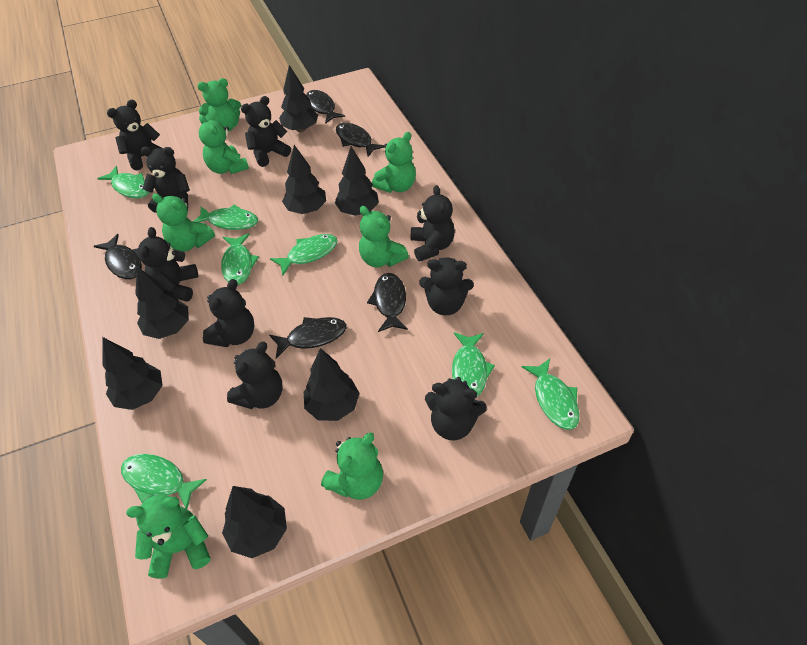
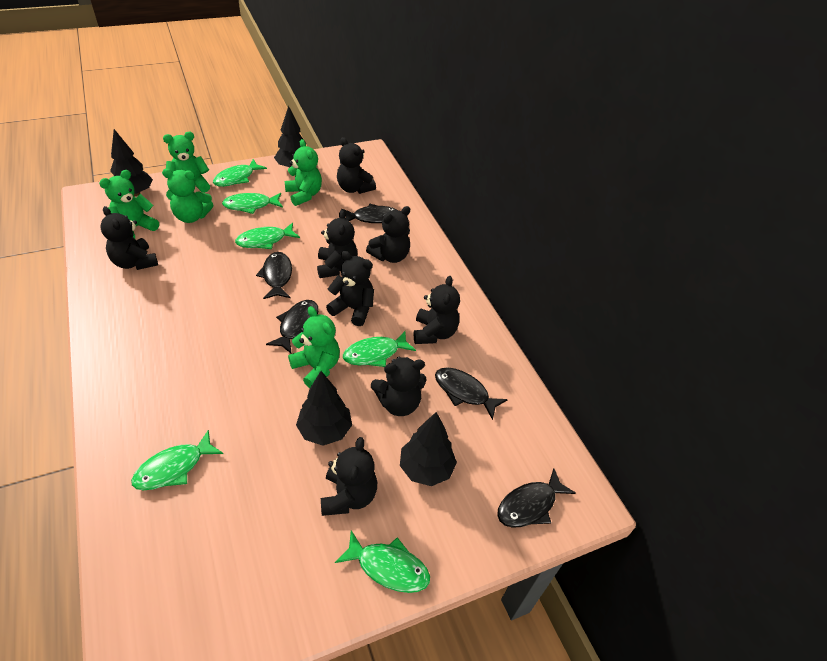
black teddy bear: 9 -> 8
black tree: 7 -> 4
green fish: 7 -> 6
green teddy bear: 7 -> 5

